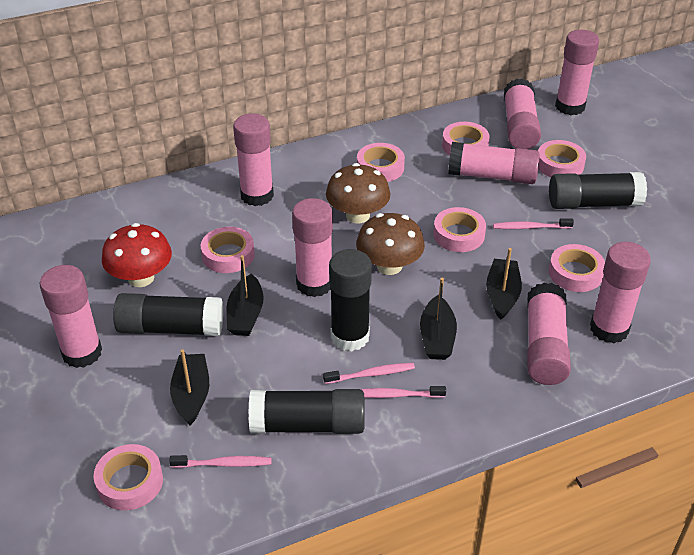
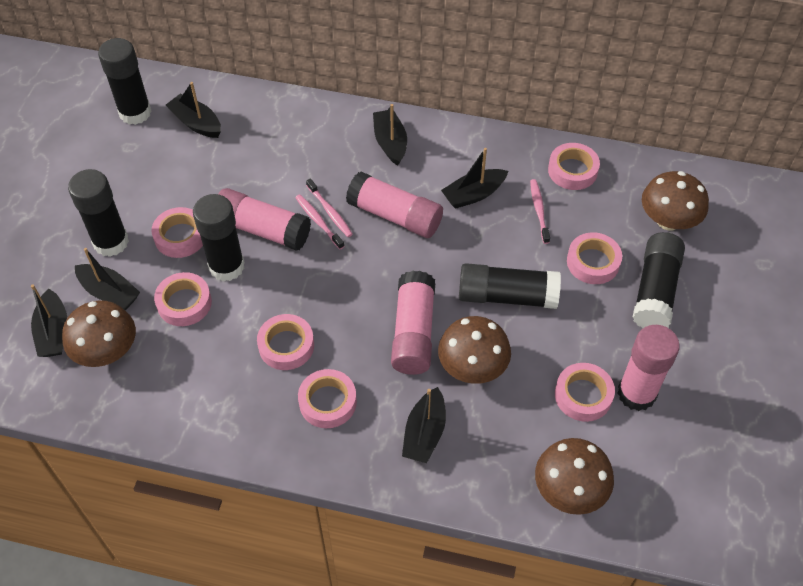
black boat: 4 -> 6
black glue stick: 4 -> 5
brown mushroom: 2 -> 4
pink glue stick: 8 -> 4
pink toothbrush: 4 -> 3
red mushroom: 1 -> 0

